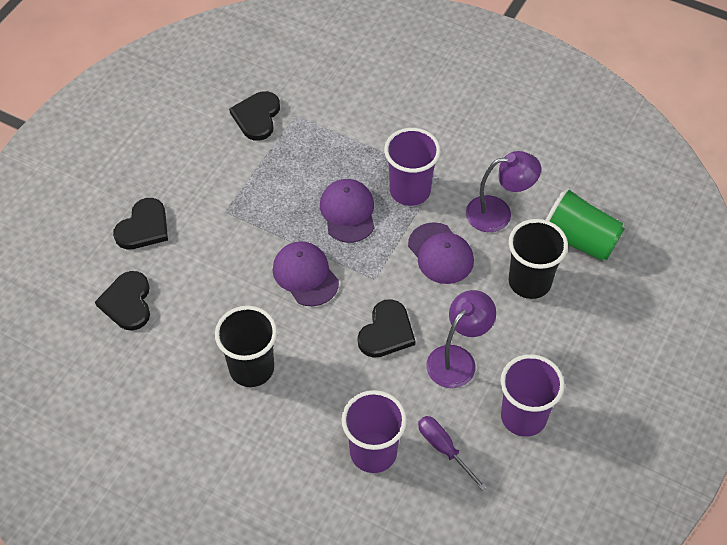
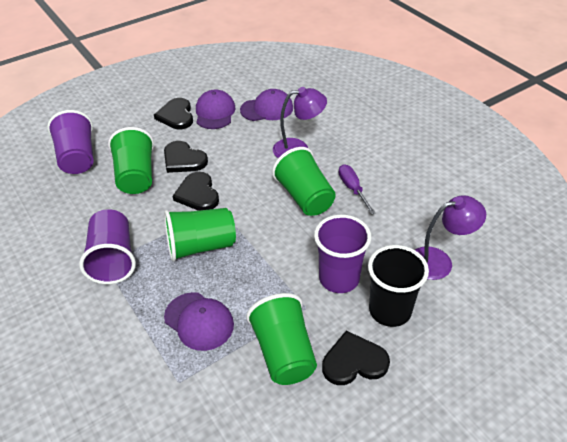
black cup: 2 -> 1
green cup: 1 -> 4

